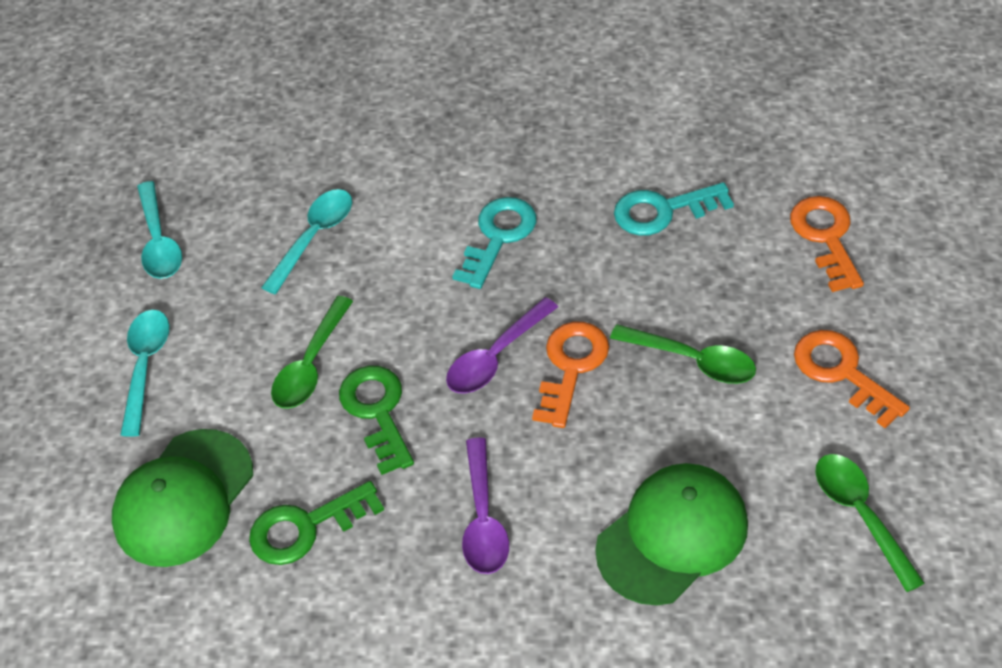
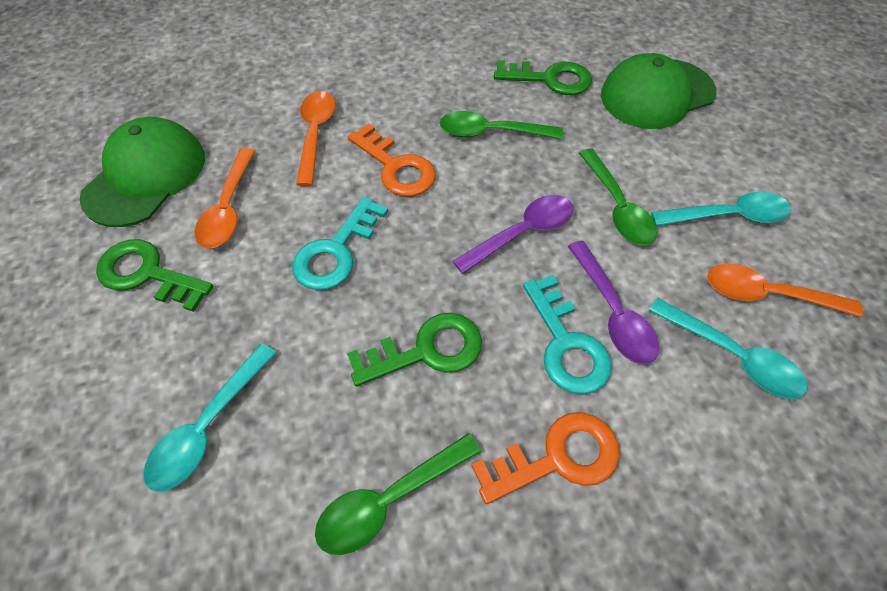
green key: 2 -> 3
orange key: 3 -> 2
orange spoon: 0 -> 3

